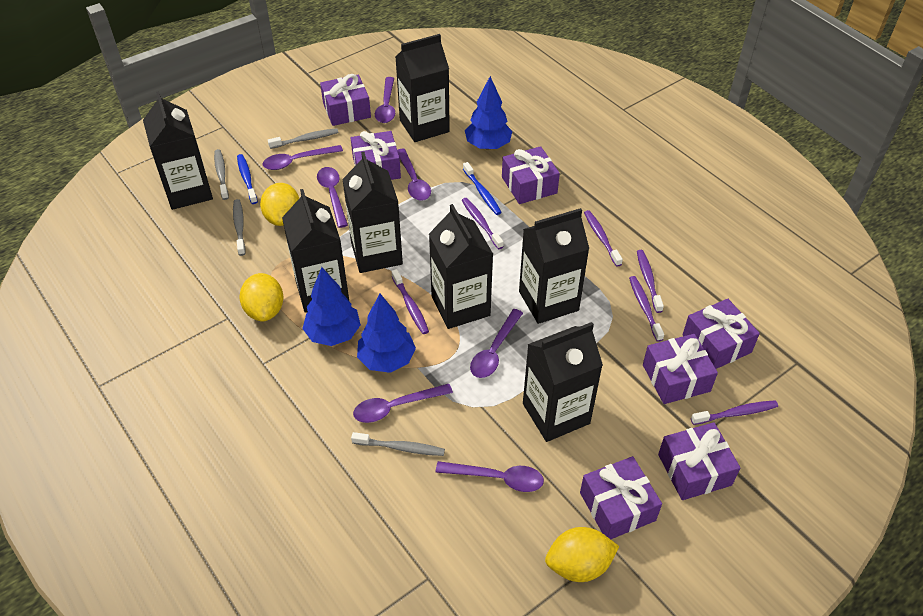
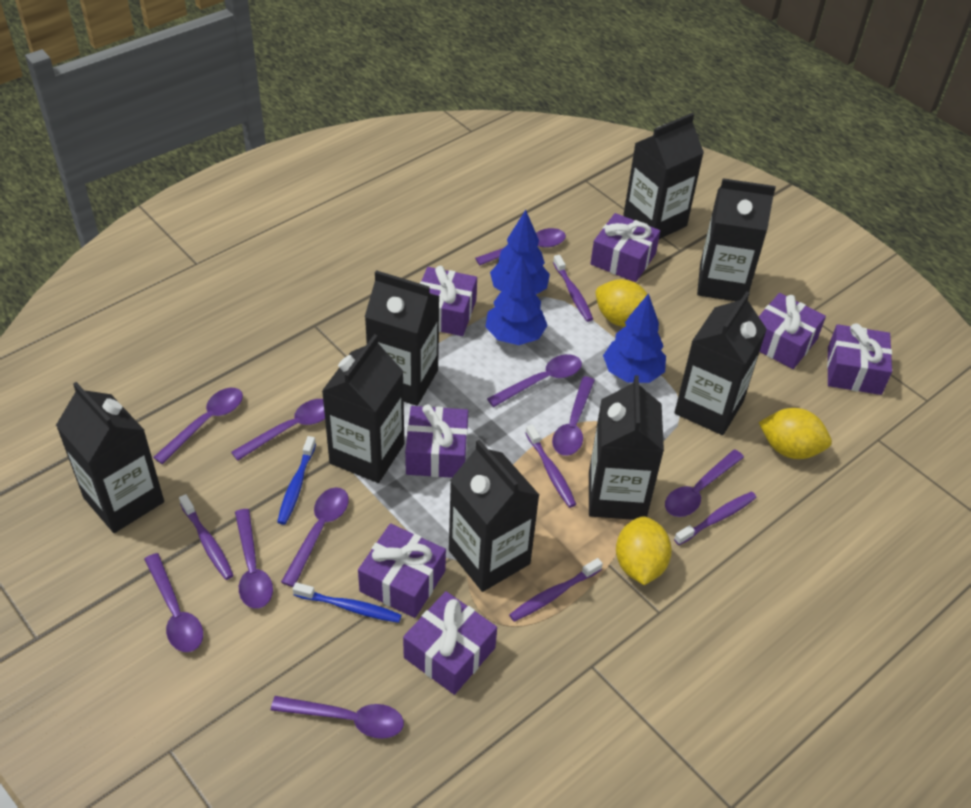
black carton: 7 -> 8
grey toothbrush: 4 -> 0
purple spoon: 7 -> 10
purple toothbrush: 6 -> 5

